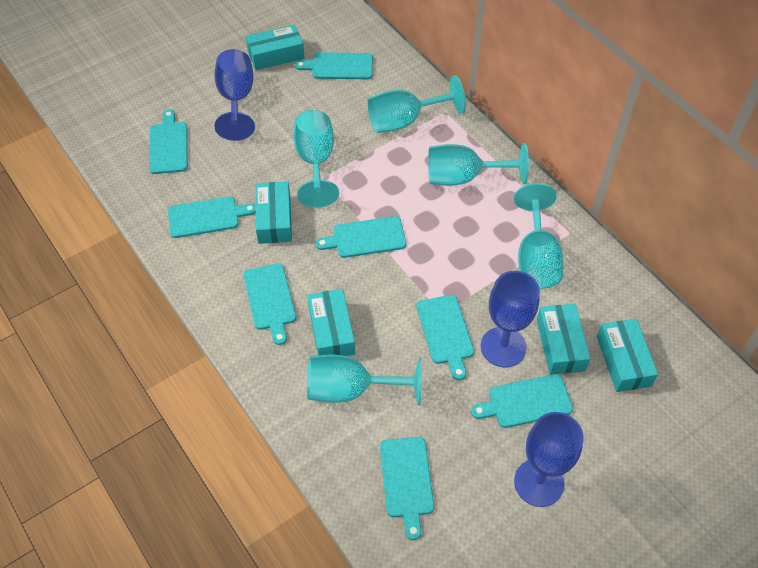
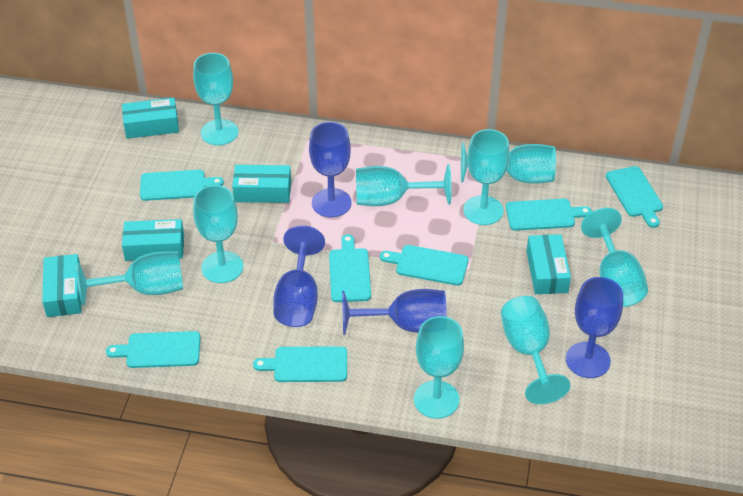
blue goblet: 3 -> 4
turquoise cutting board: 8 -> 7
turquoise goblet: 5 -> 9

